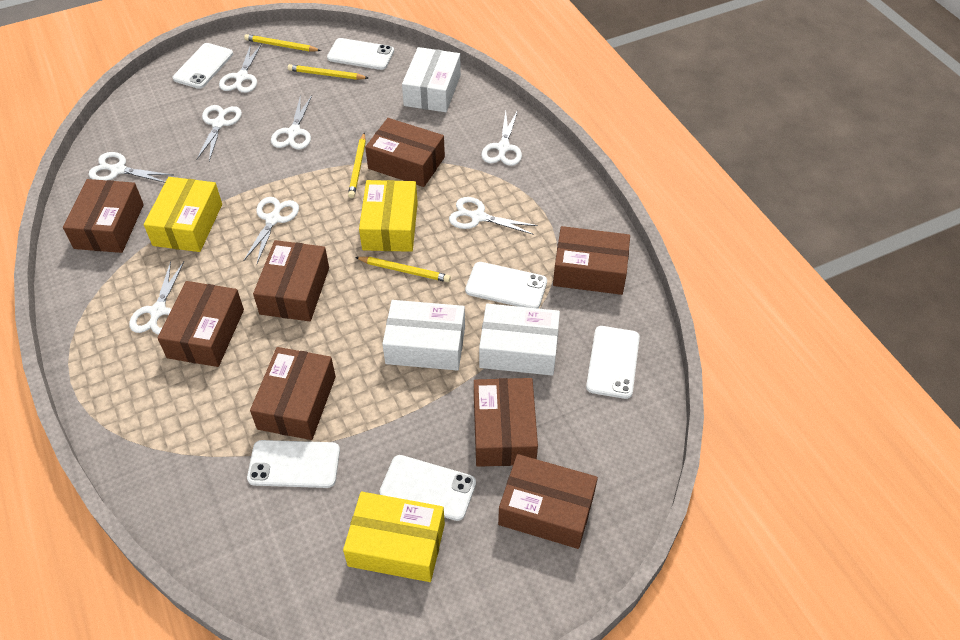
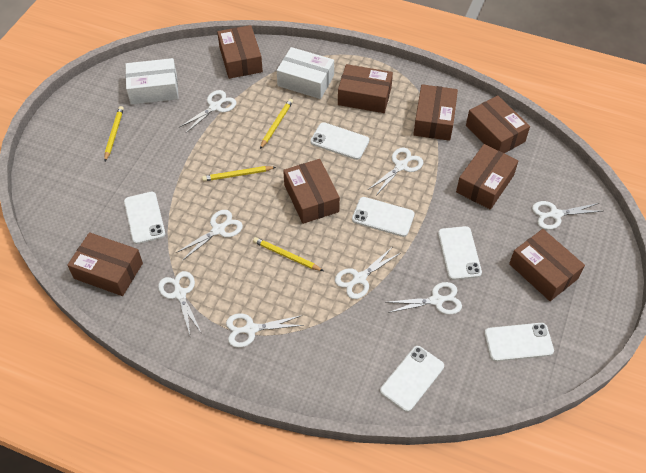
white box: 3 -> 2
yellow box: 3 -> 0

